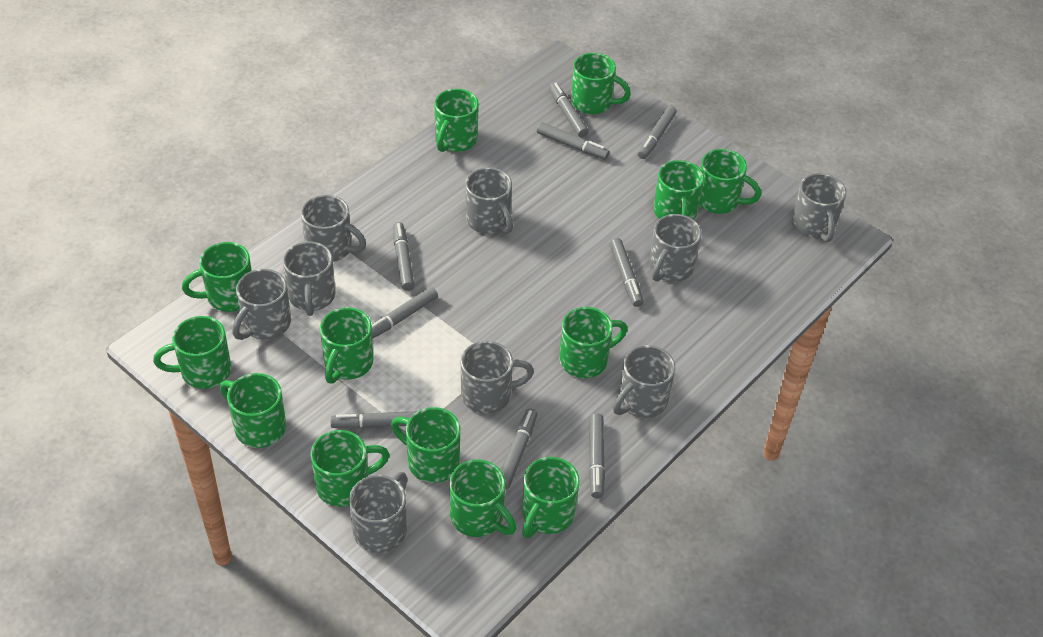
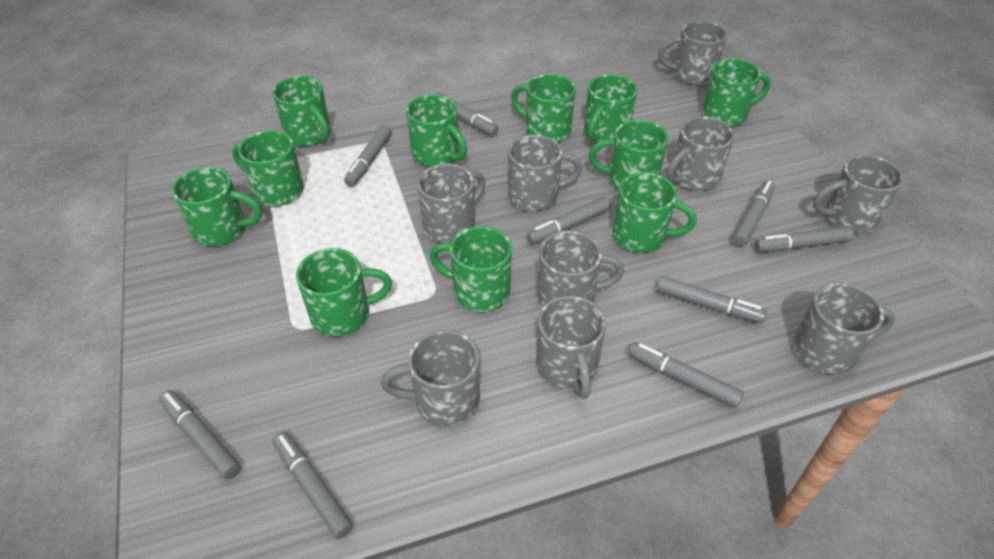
green mug: 13 -> 11

